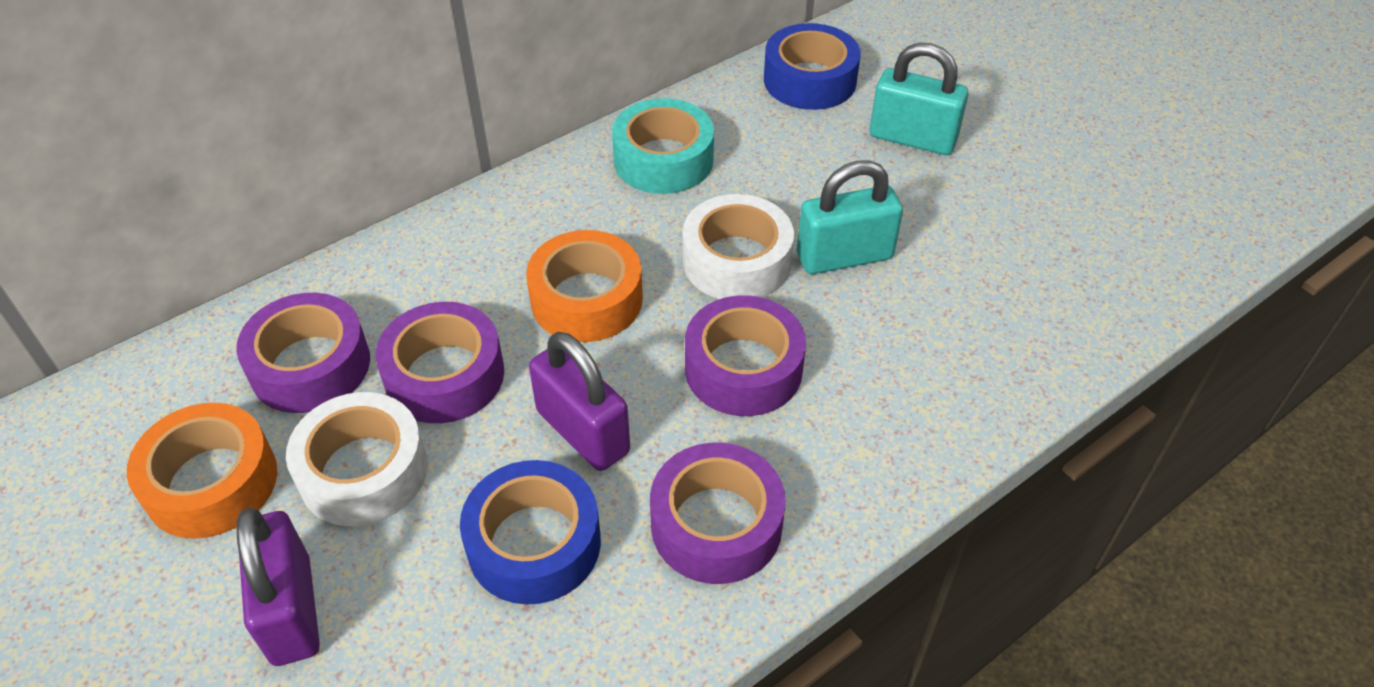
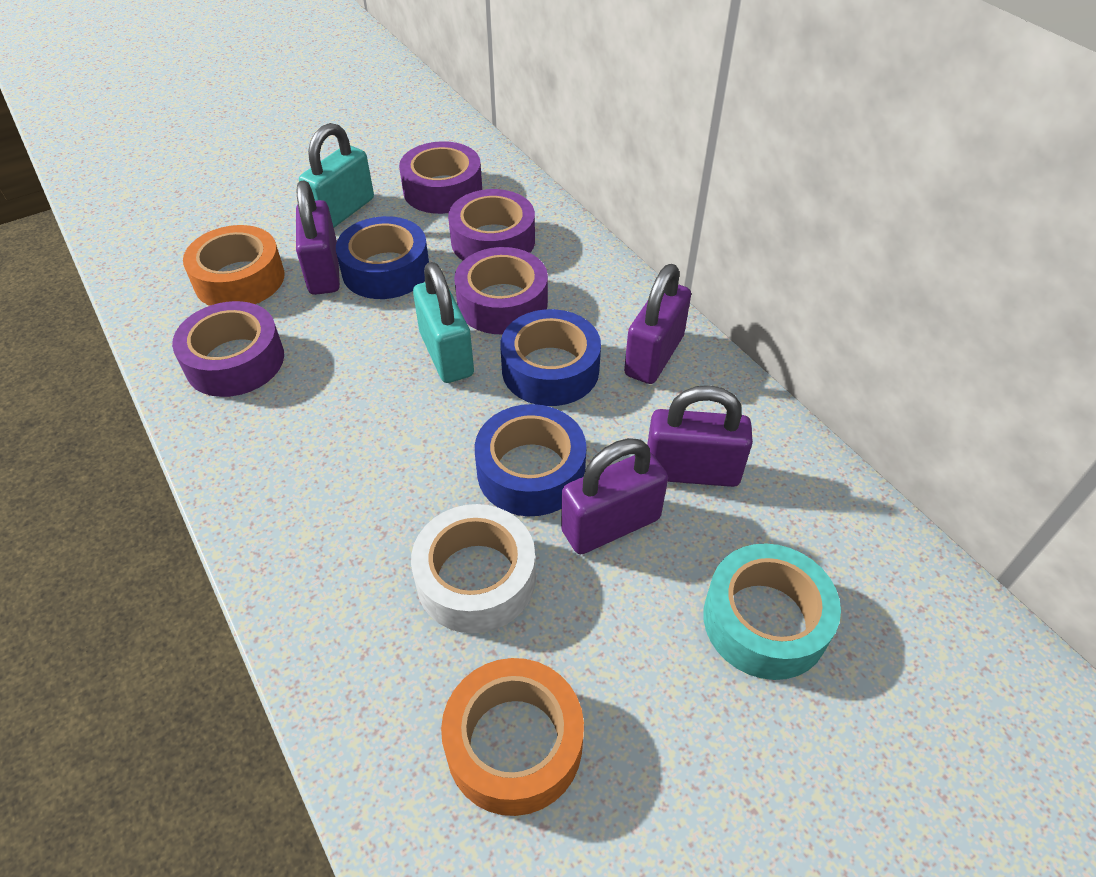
blue tape: 2 -> 3
purple padlock: 2 -> 4
white tape: 2 -> 1

